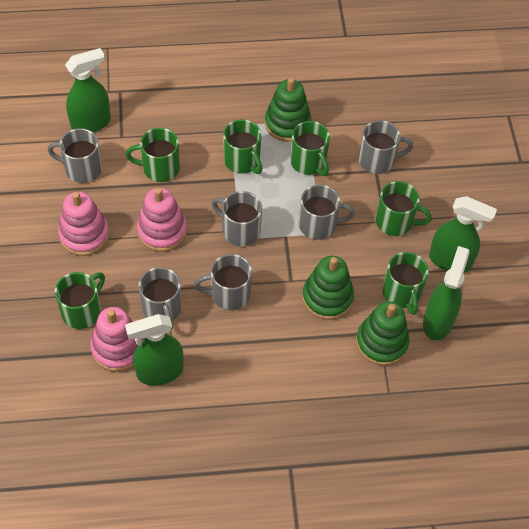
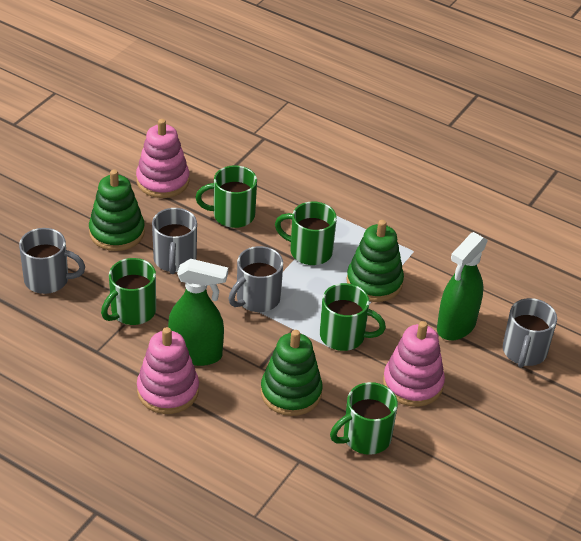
green mug: 6 -> 5
green spray bottle: 4 -> 2
grey mug: 6 -> 4

